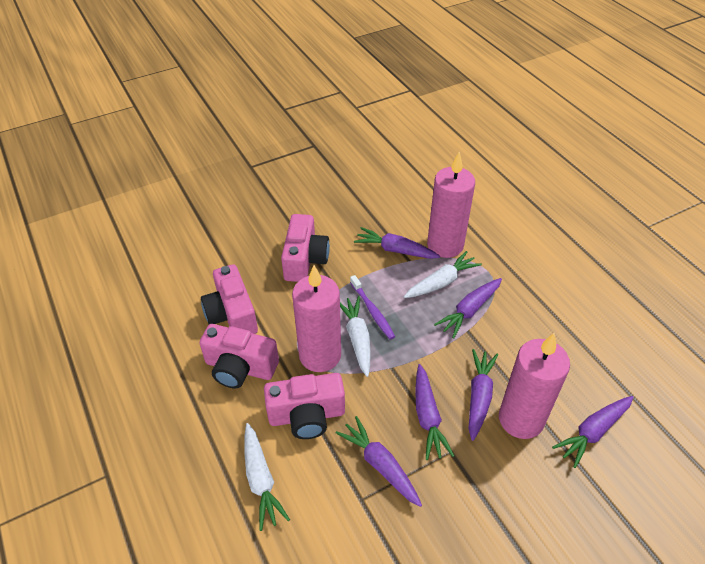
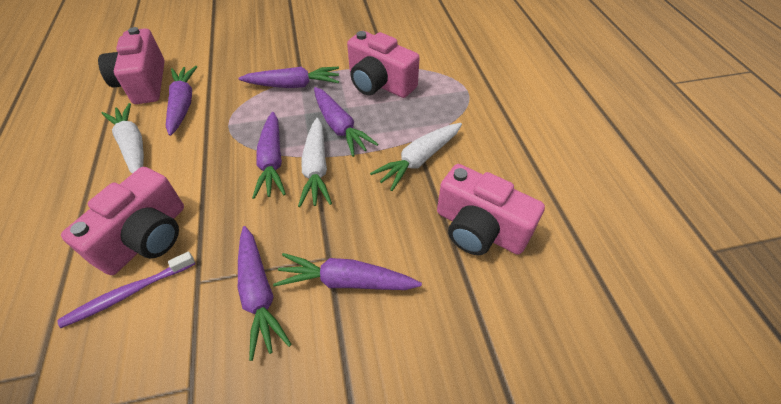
pink candle: 3 -> 0

